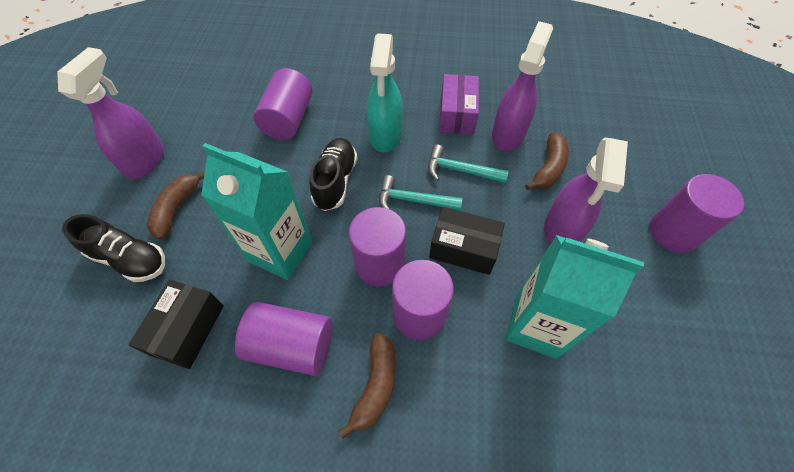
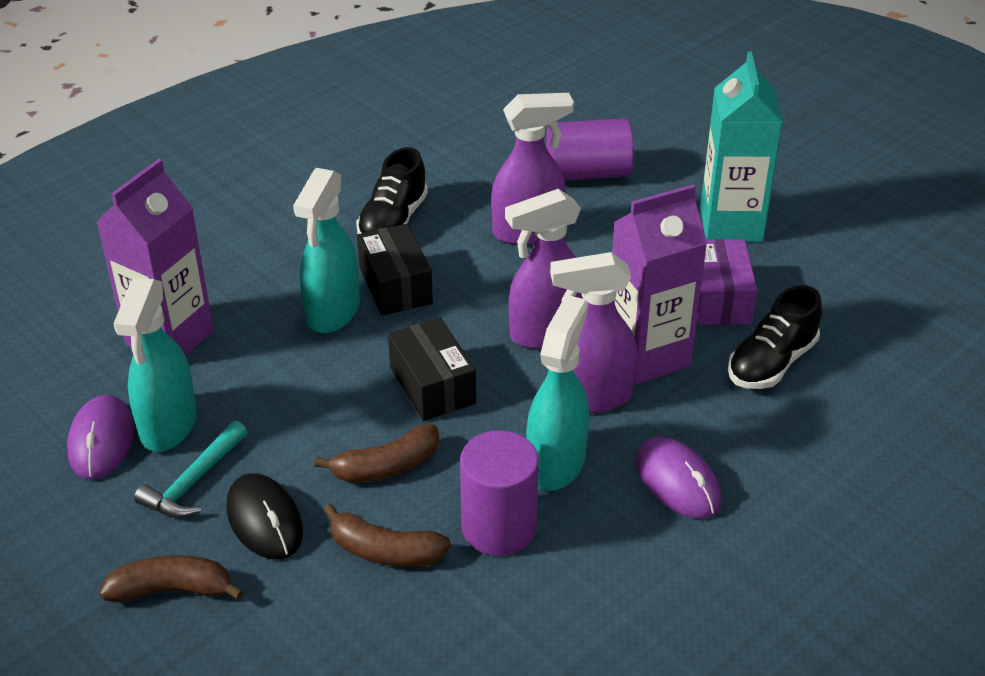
black mouse: 0 -> 1
purple carton: 0 -> 2
purple cylinder: 5 -> 2
purple mouse: 0 -> 2
turquoise carton: 2 -> 1
turquoise hammer: 2 -> 1
turquoise spray bottle: 1 -> 3

